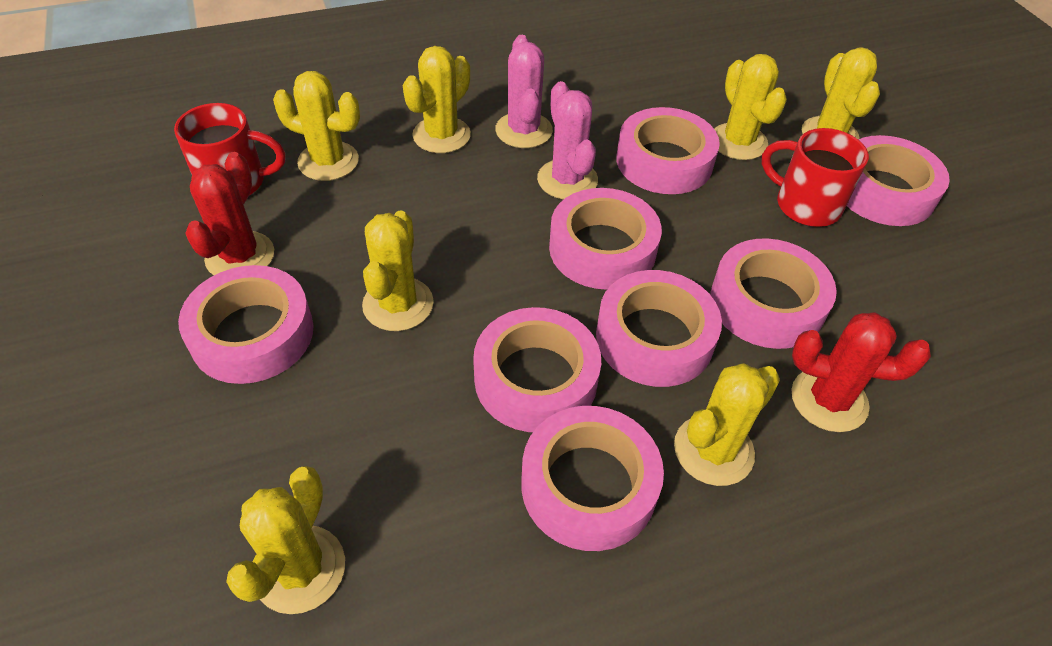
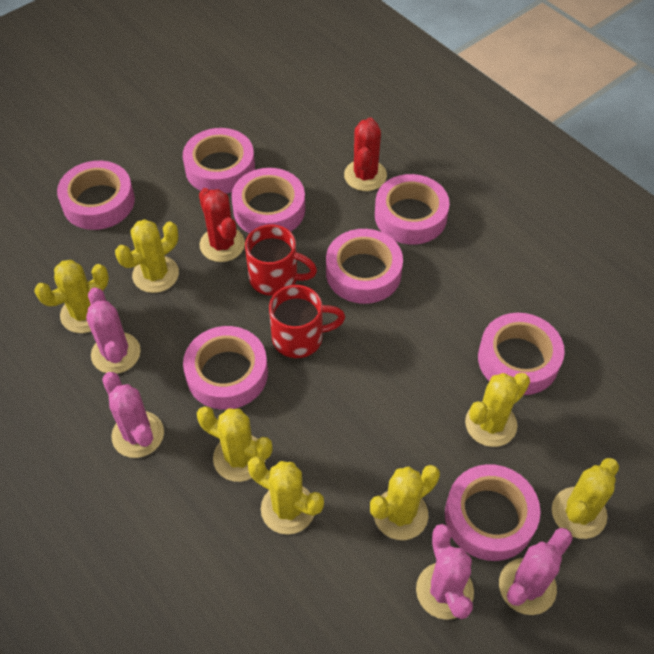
pink cactus: 2 -> 4

